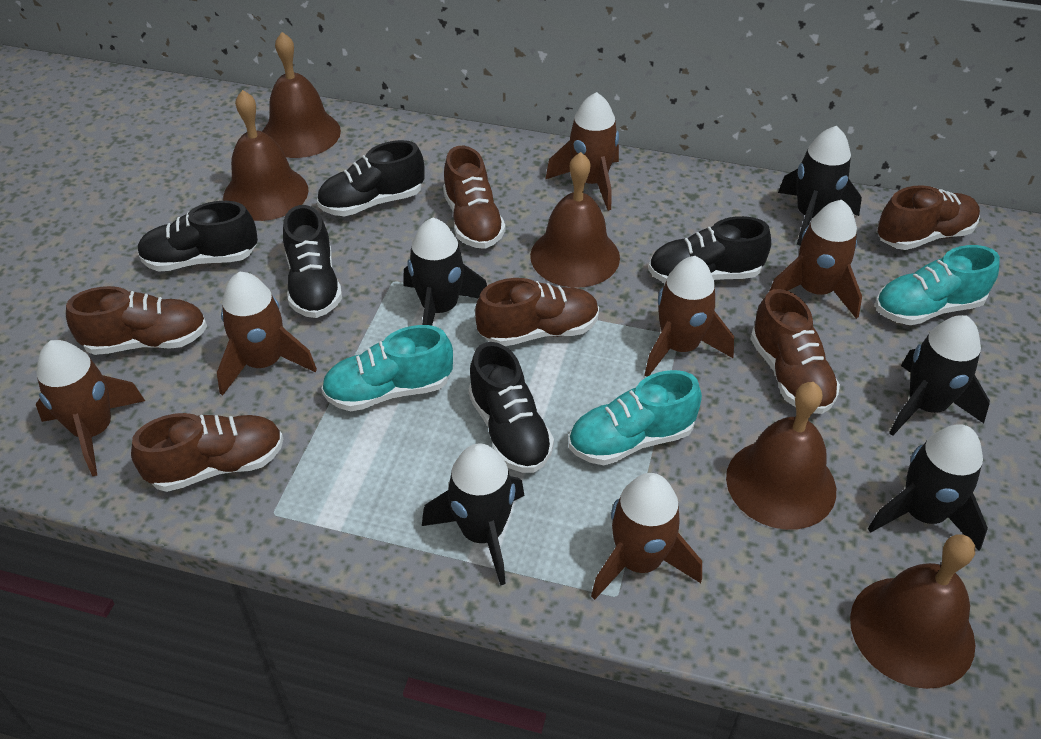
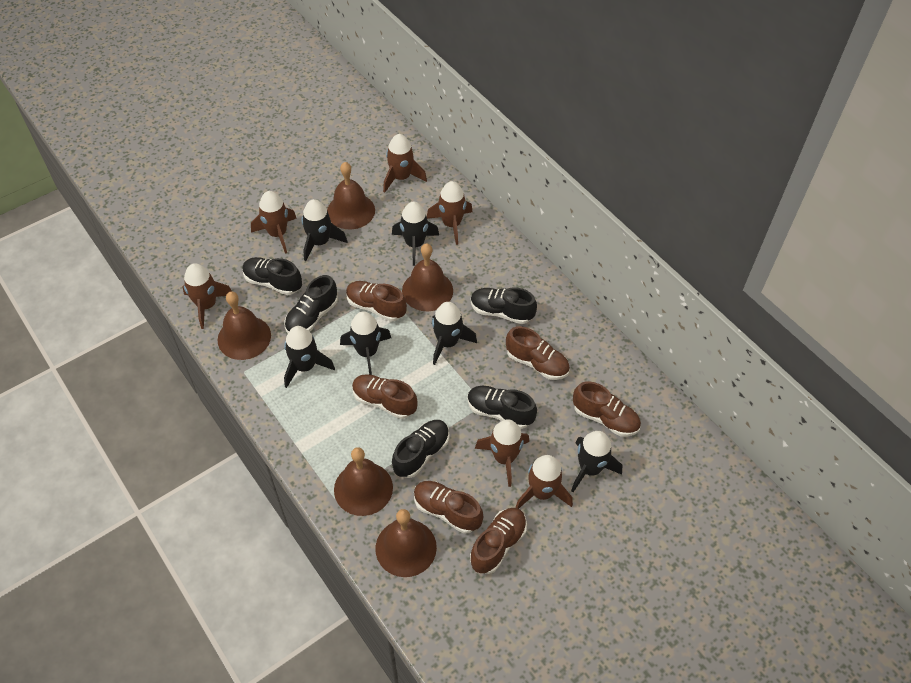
black rocket: 5 -> 6
turquoise shoe: 3 -> 0

